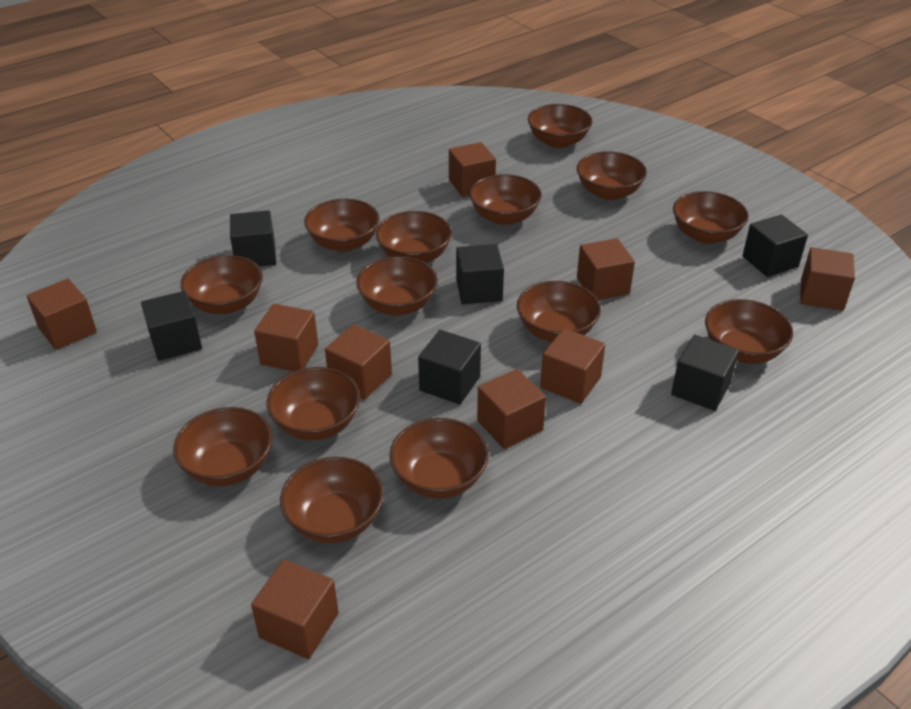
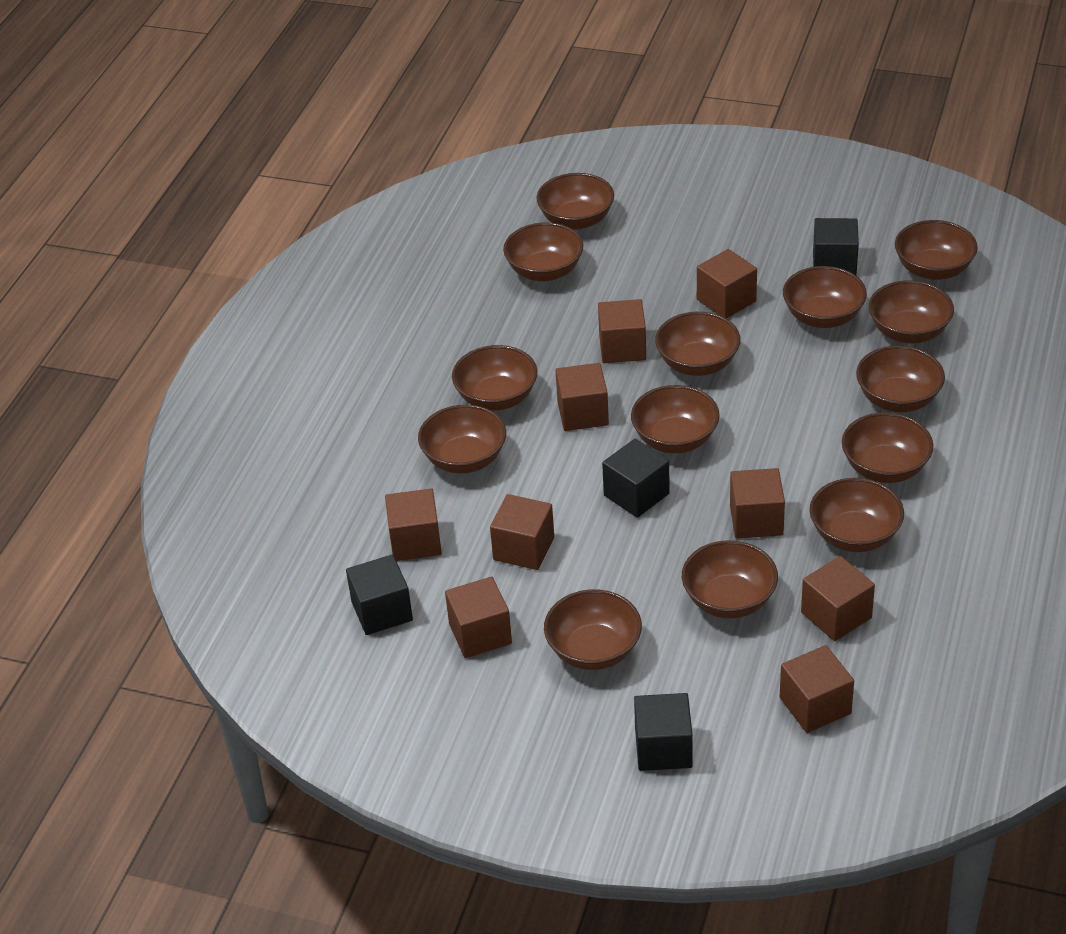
black cube: 6 -> 4

